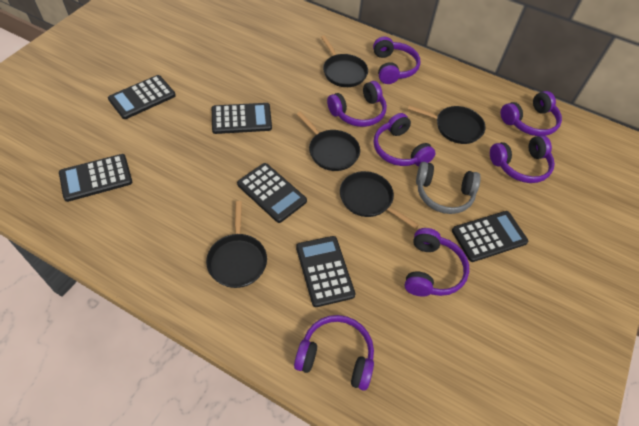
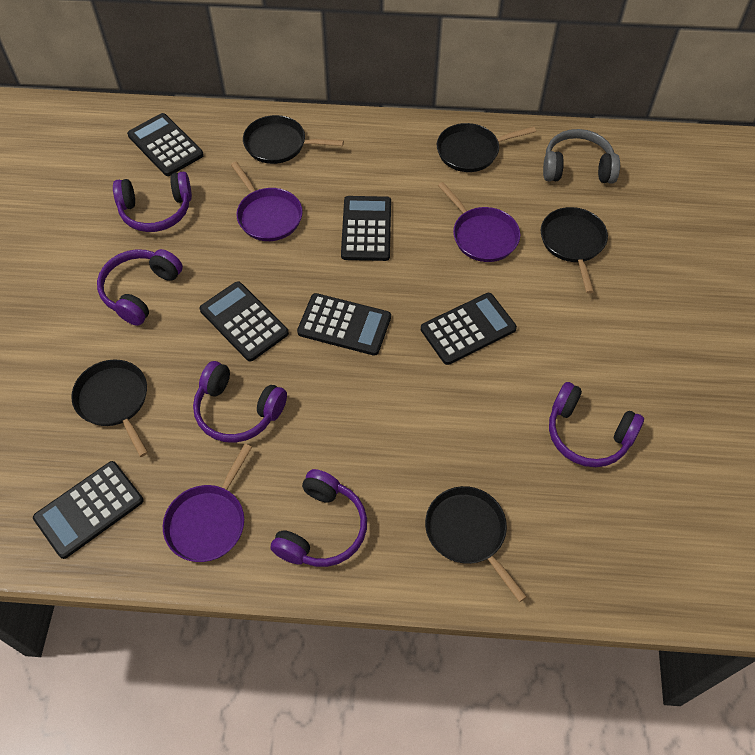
purple headphones: 7 -> 5
purple pan: 0 -> 3

